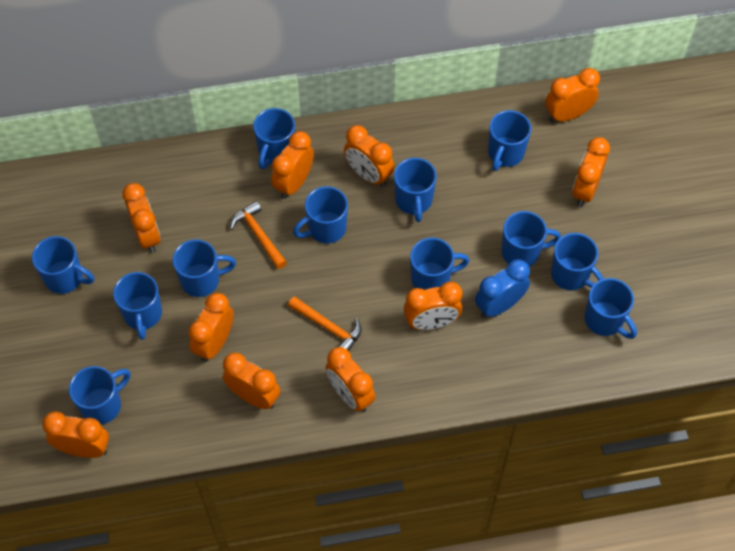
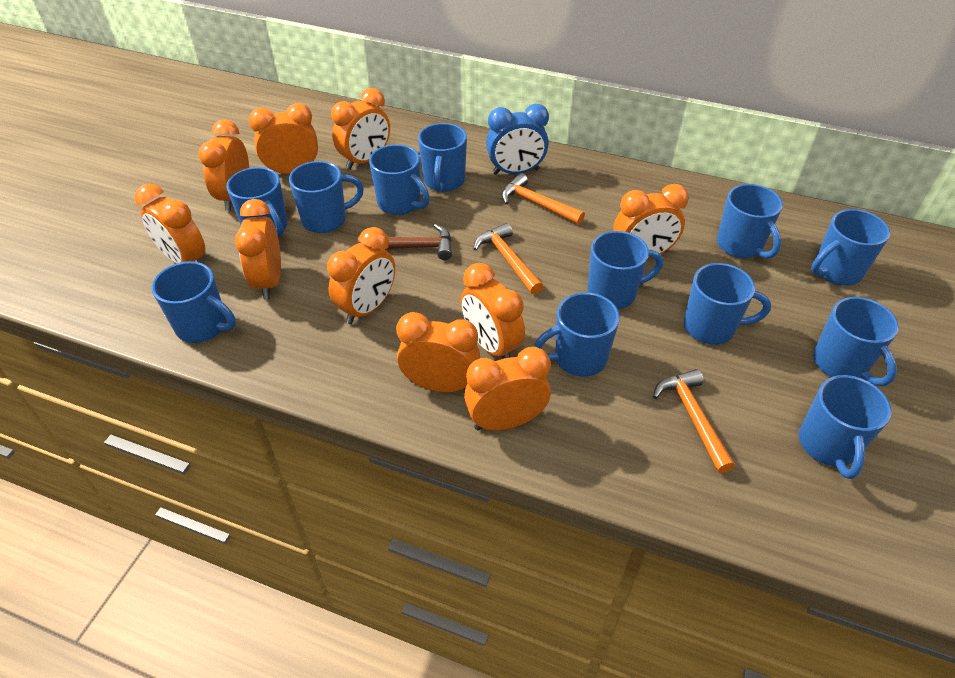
brown hammer: 0 -> 1
orange hammer: 2 -> 3

